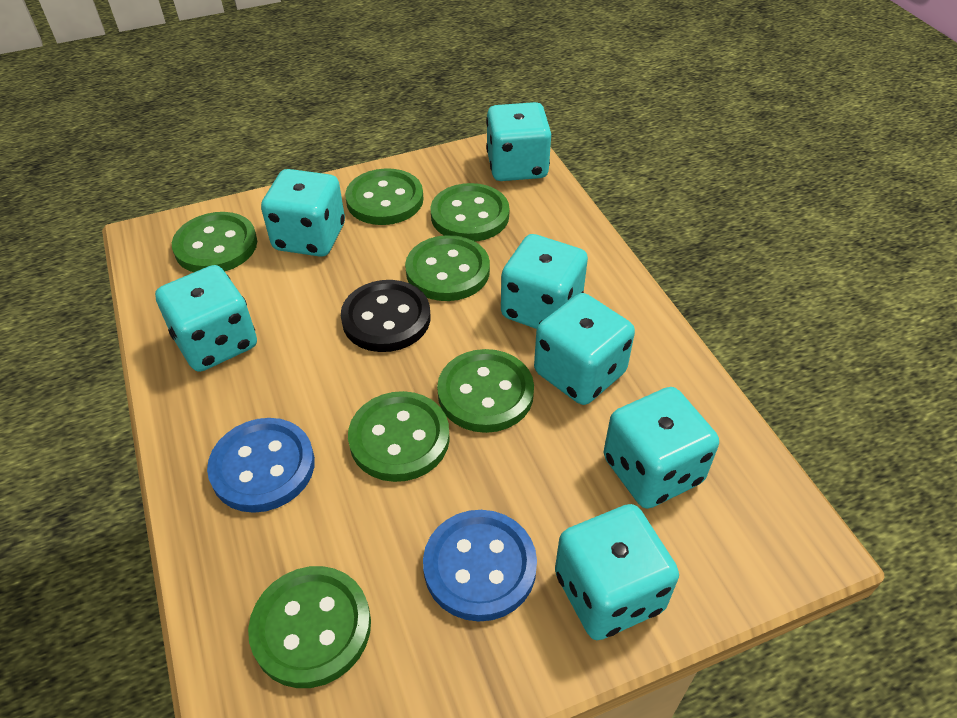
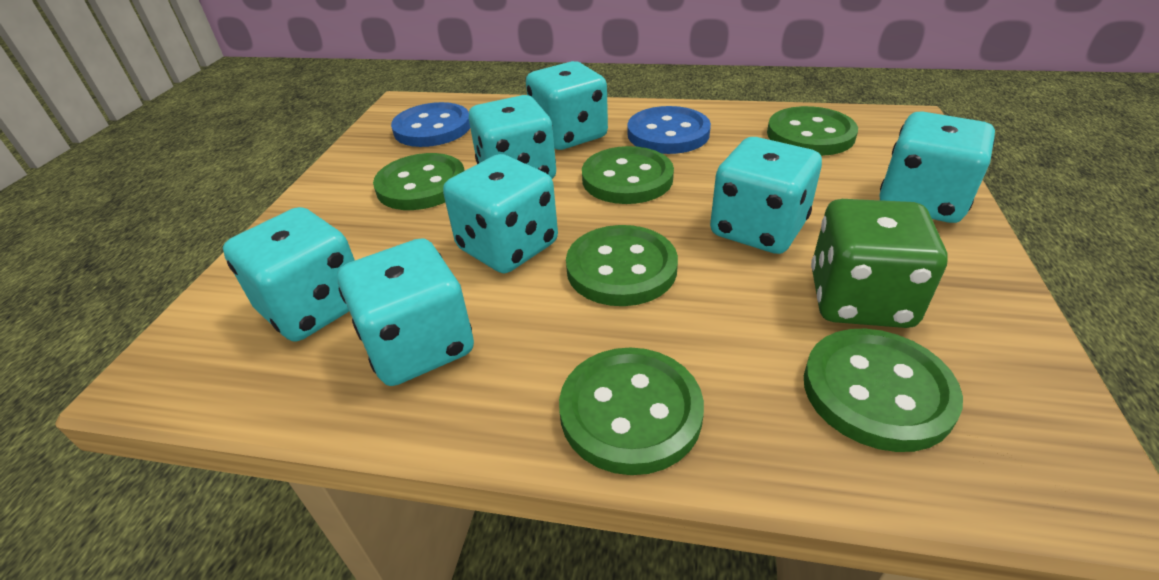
black button: 1 -> 0
green button: 7 -> 6
green dice: 0 -> 1

